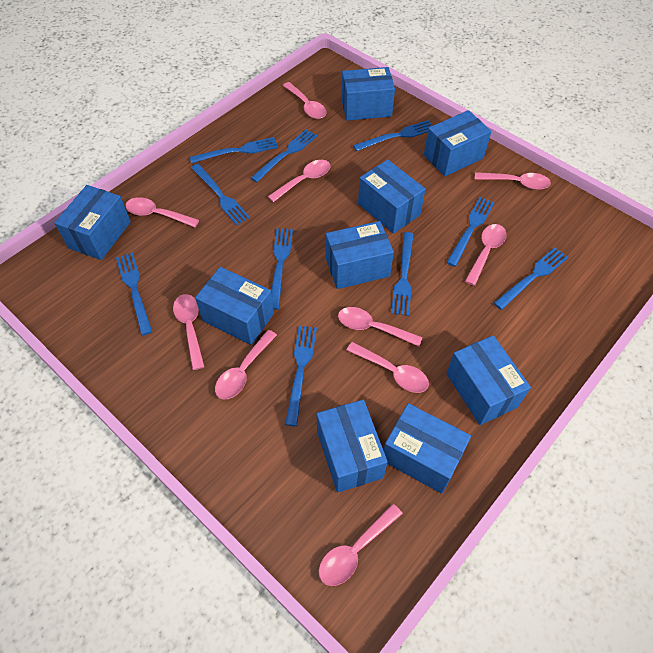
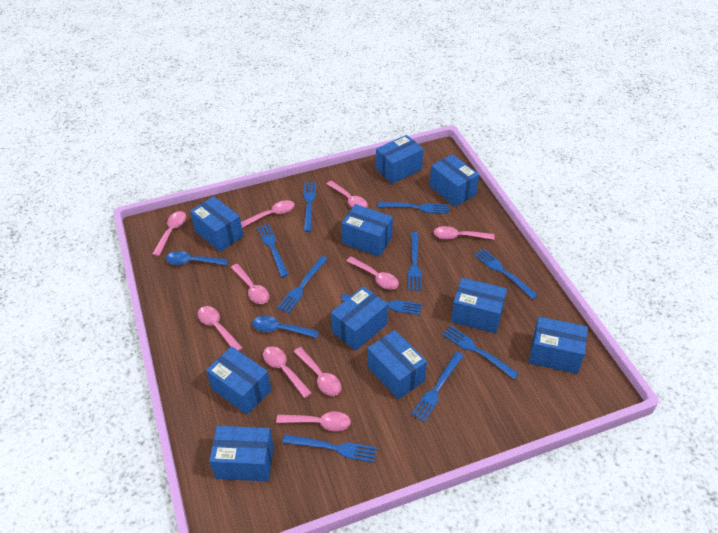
blue box: 9 -> 10
blue spoon: 0 -> 2

